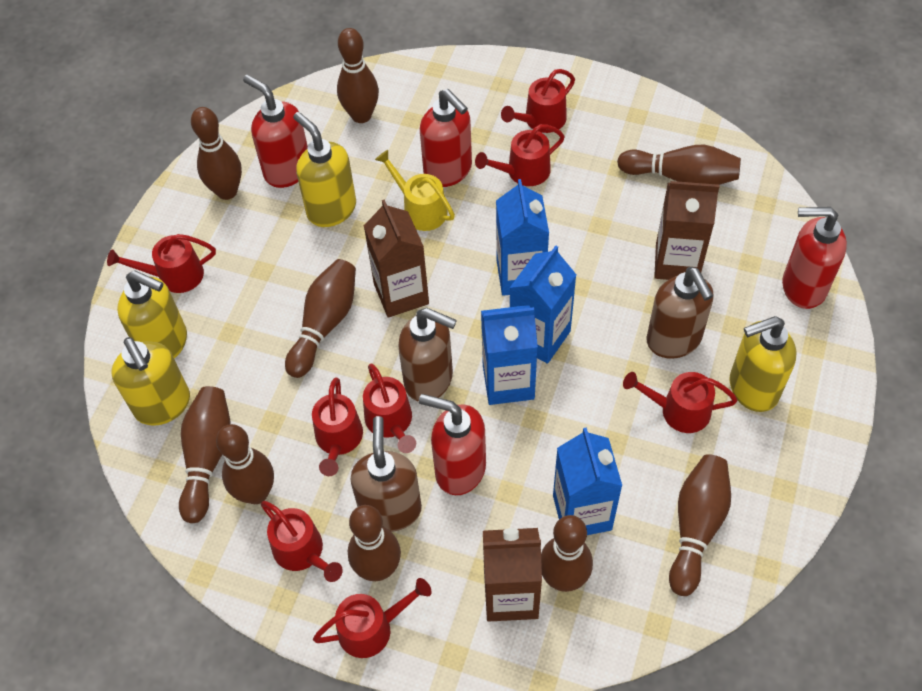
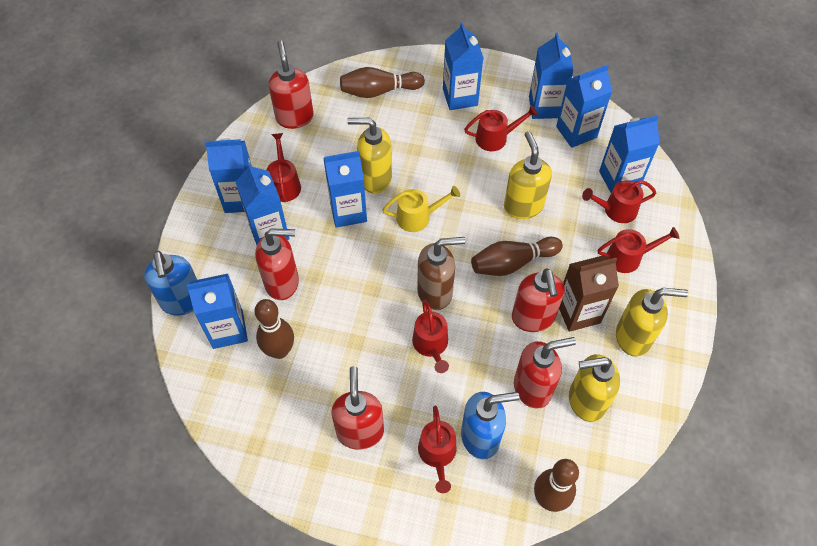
blue carton: 4 -> 8
blue soap dispenser: 0 -> 2
brown bowling pin: 9 -> 4
brown carton: 3 -> 1
brown soap dispenser: 3 -> 1
red soap dispenser: 4 -> 5
red watering can: 8 -> 6

